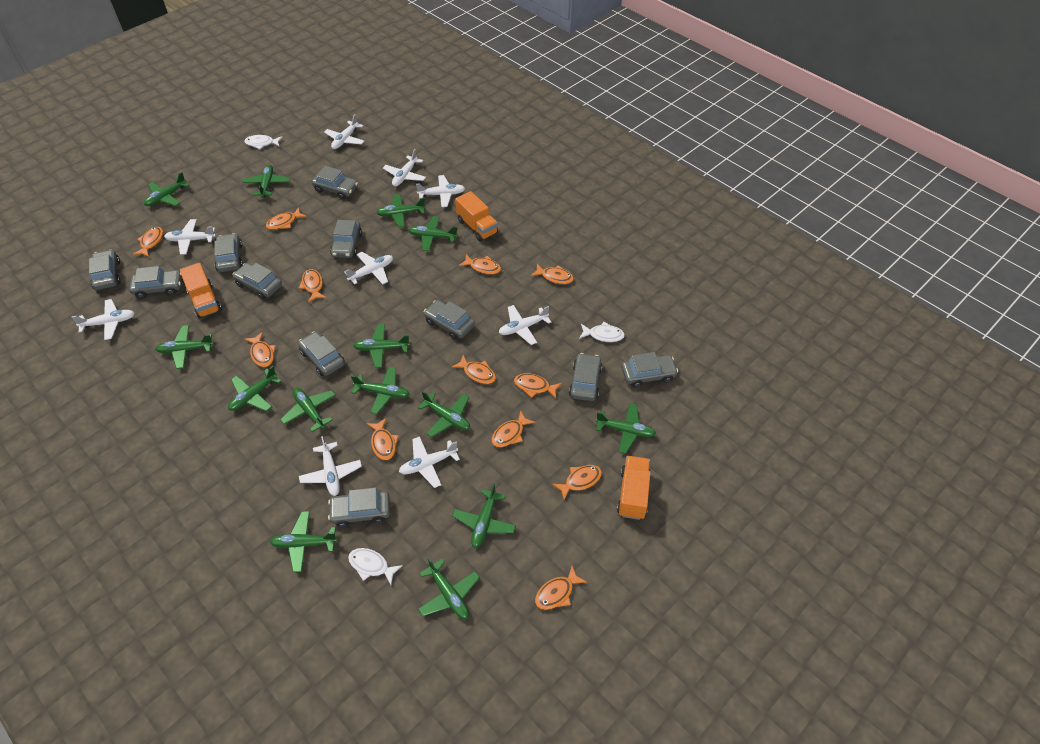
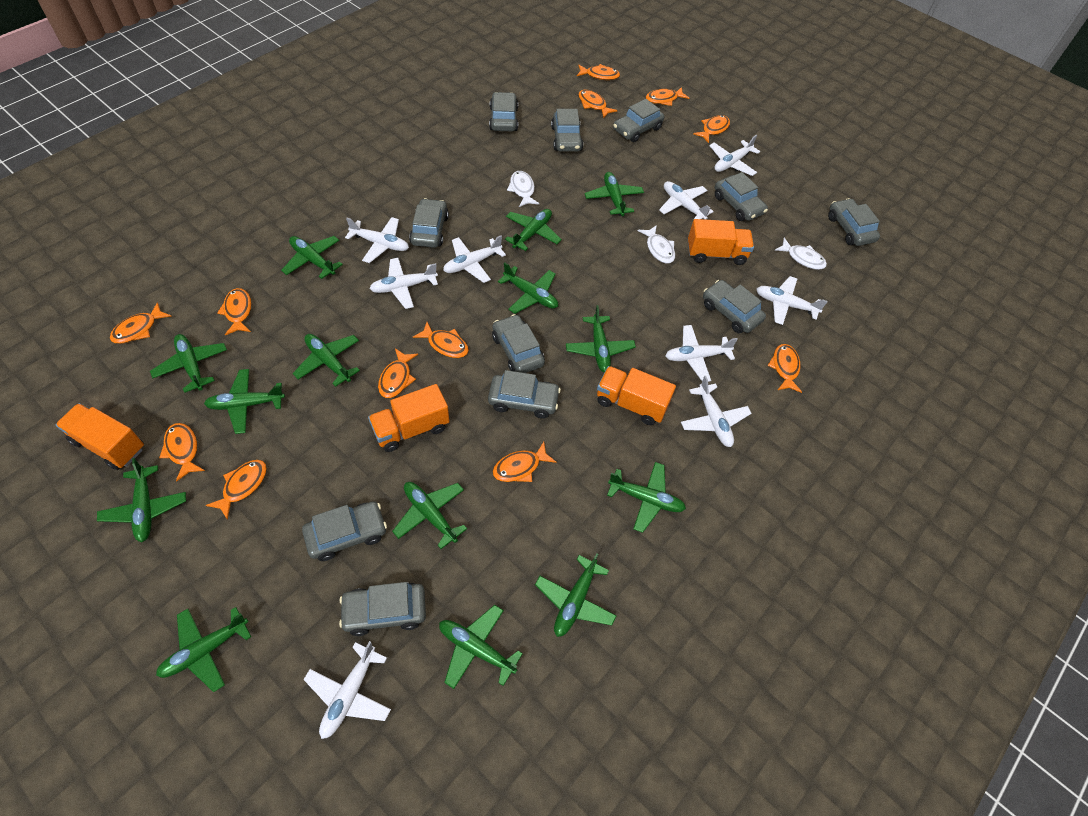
orange truck: 3 -> 4

